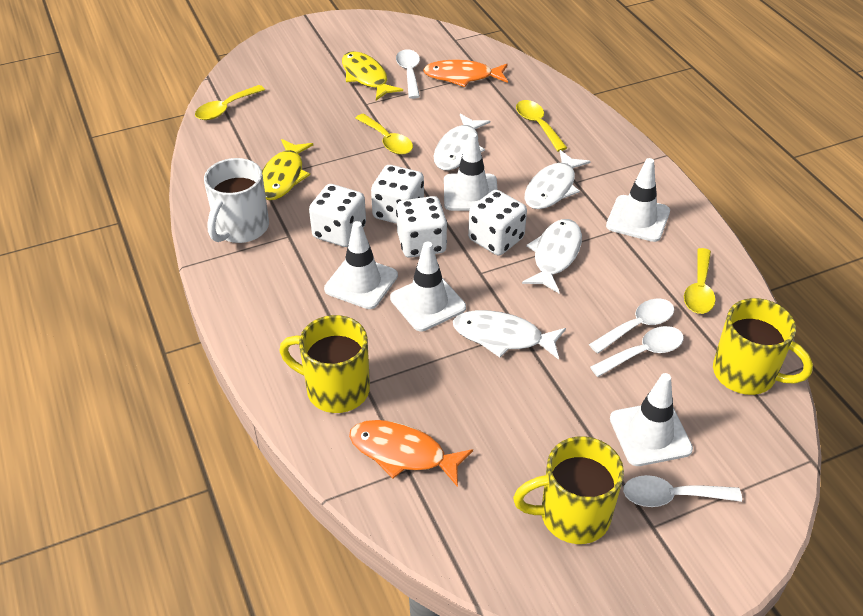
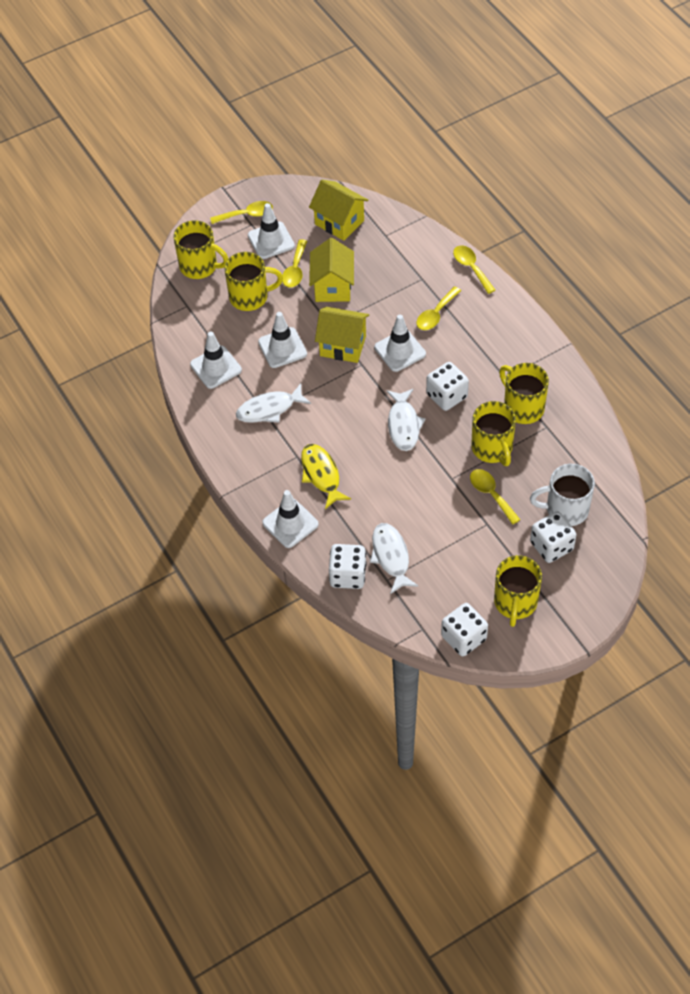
orange fish: 2 -> 0
white fish: 4 -> 3
white spoon: 4 -> 0
yellow fish: 2 -> 1
yellow house: 0 -> 3
yellow mug: 3 -> 5
yellow spoon: 4 -> 5

